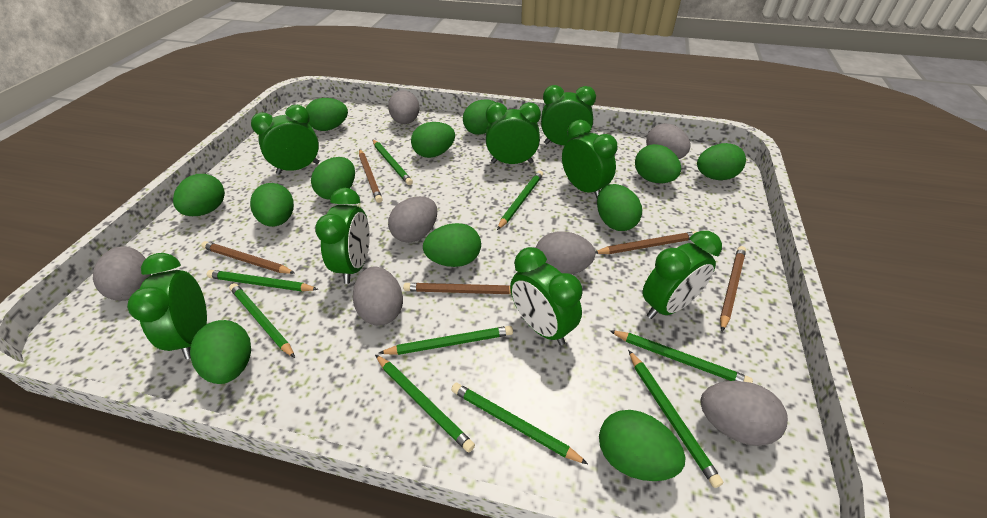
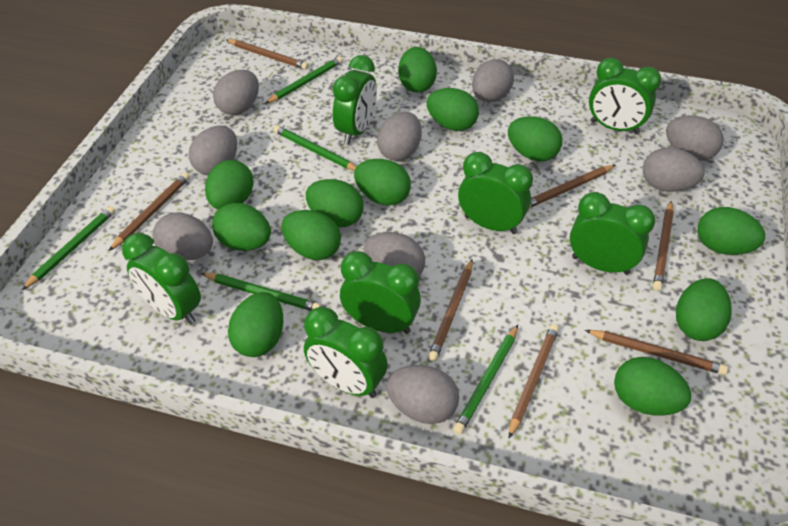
brown pencil: 5 -> 7
green clock: 8 -> 7
green pencil: 9 -> 5
grey egg: 7 -> 9

